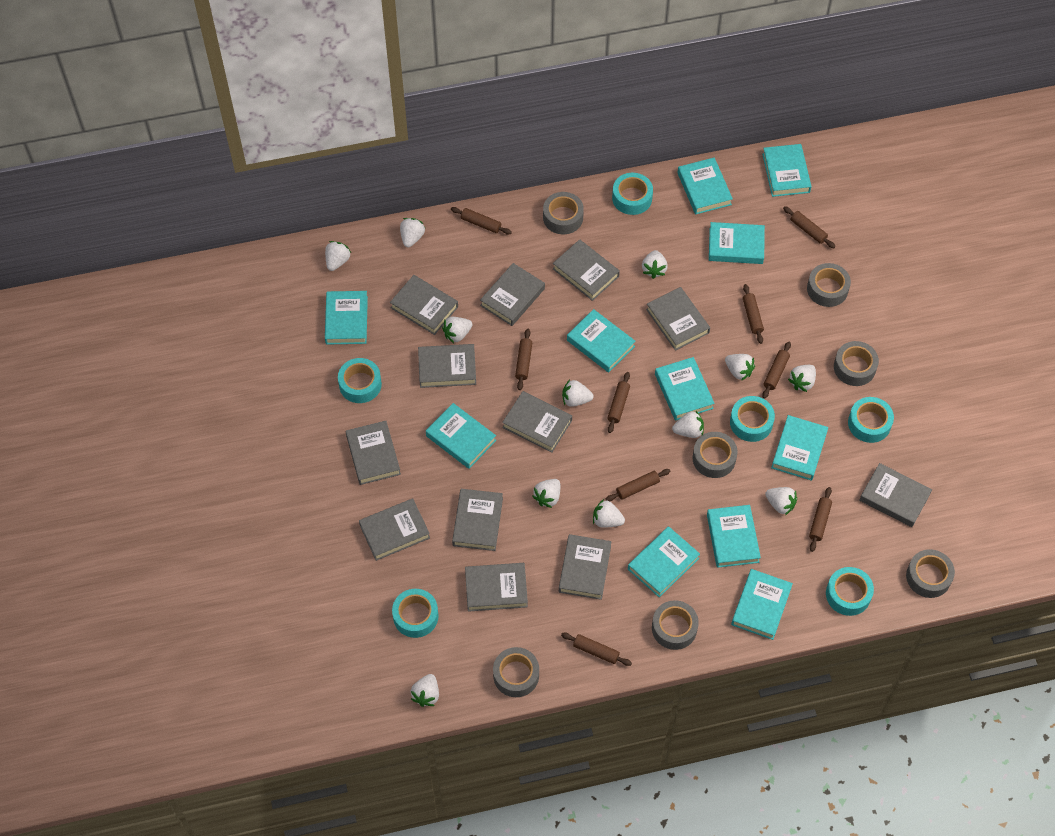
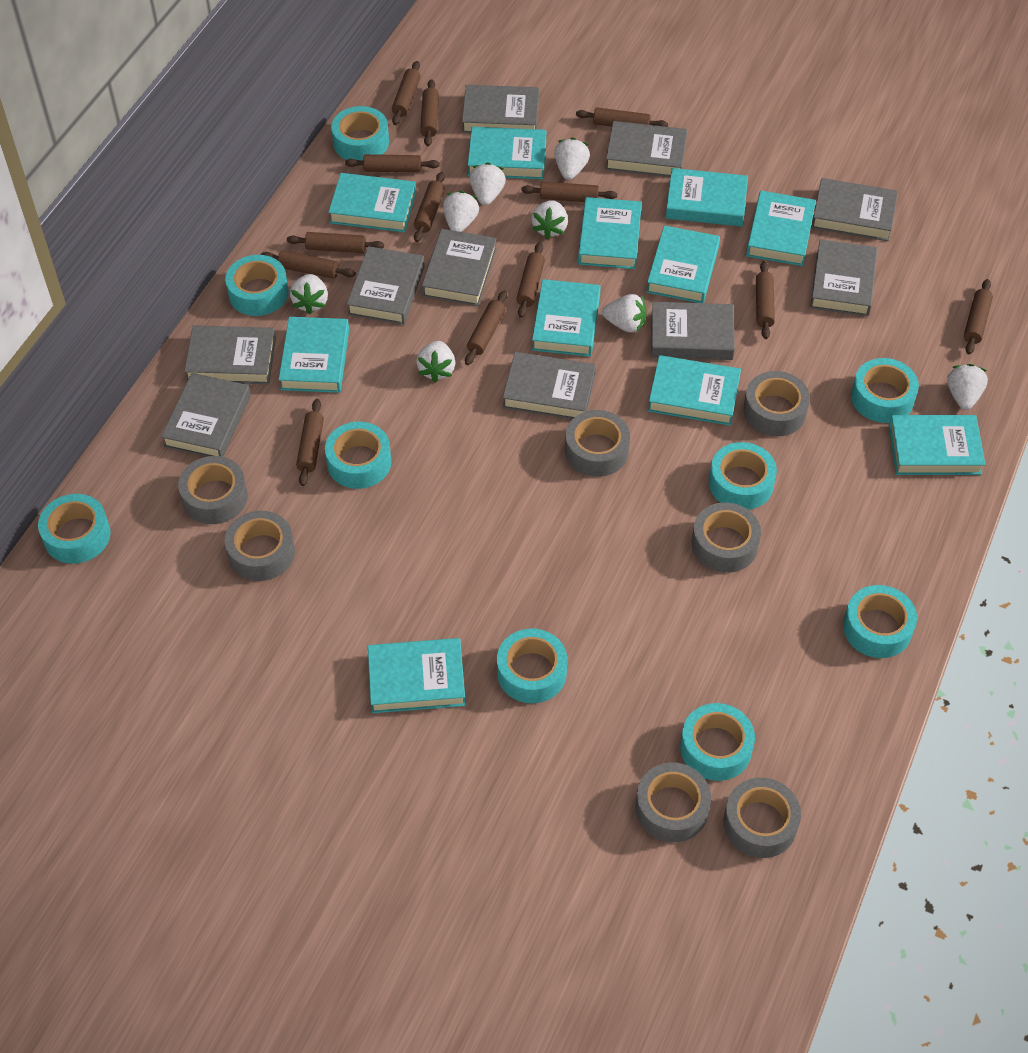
brown rolling pin: 9 -> 13
grey book: 12 -> 10
turquoise tape: 6 -> 9
white strawberry: 12 -> 8

